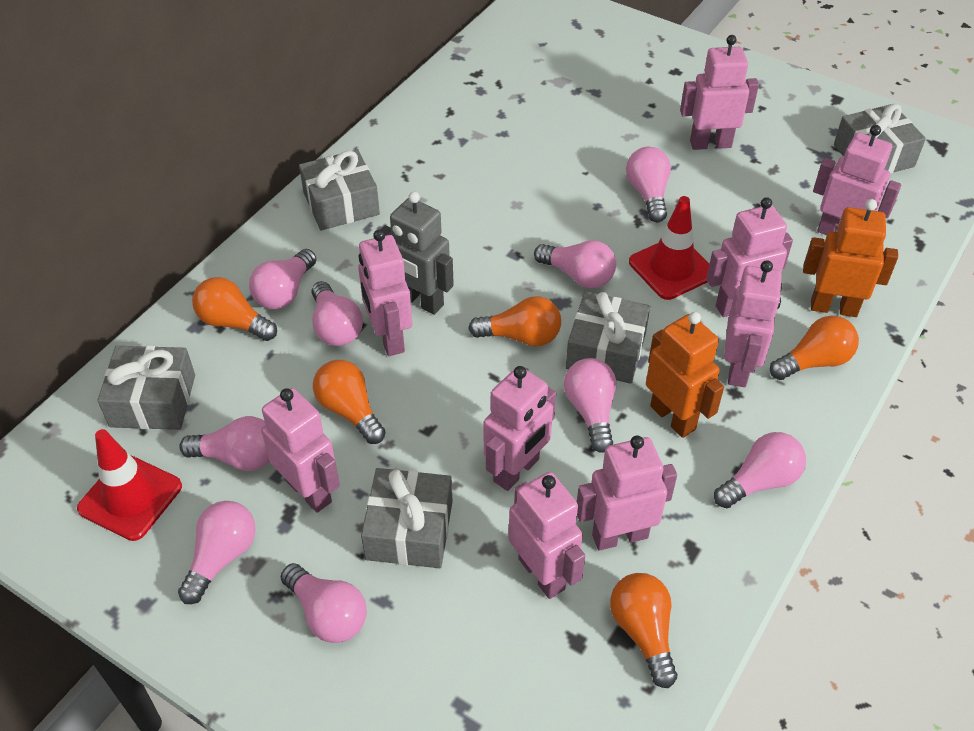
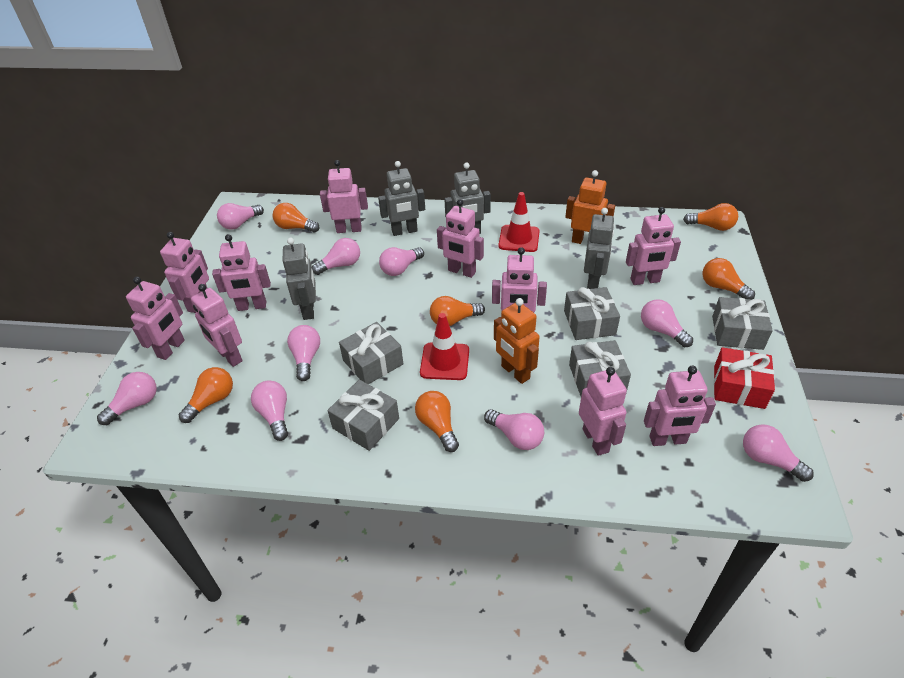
grey robot: 1 -> 4
orange light bulb: 5 -> 6
pink robot: 9 -> 10
red gift: 0 -> 1

